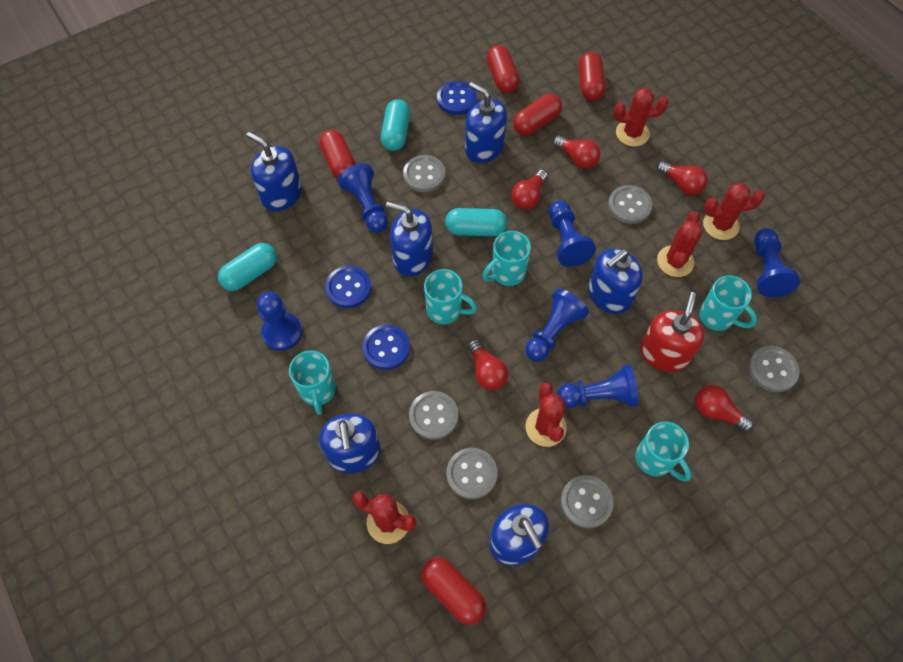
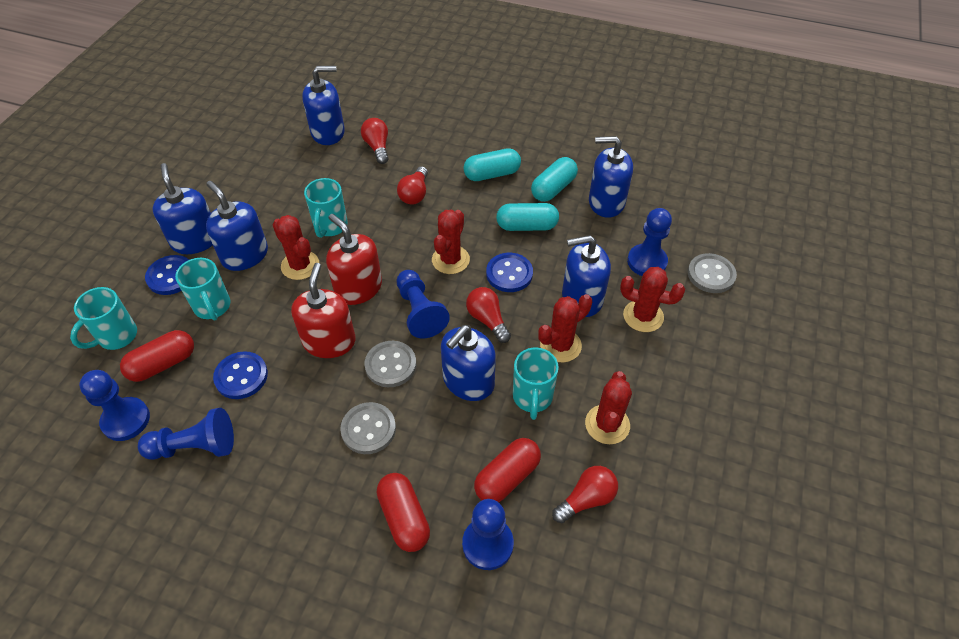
blue pawn: 6 -> 5
grey button: 6 -> 3
red capsule: 5 -> 3
red light bulb: 5 -> 4
red soap dispenser: 1 -> 2
turquoise mug: 5 -> 4

